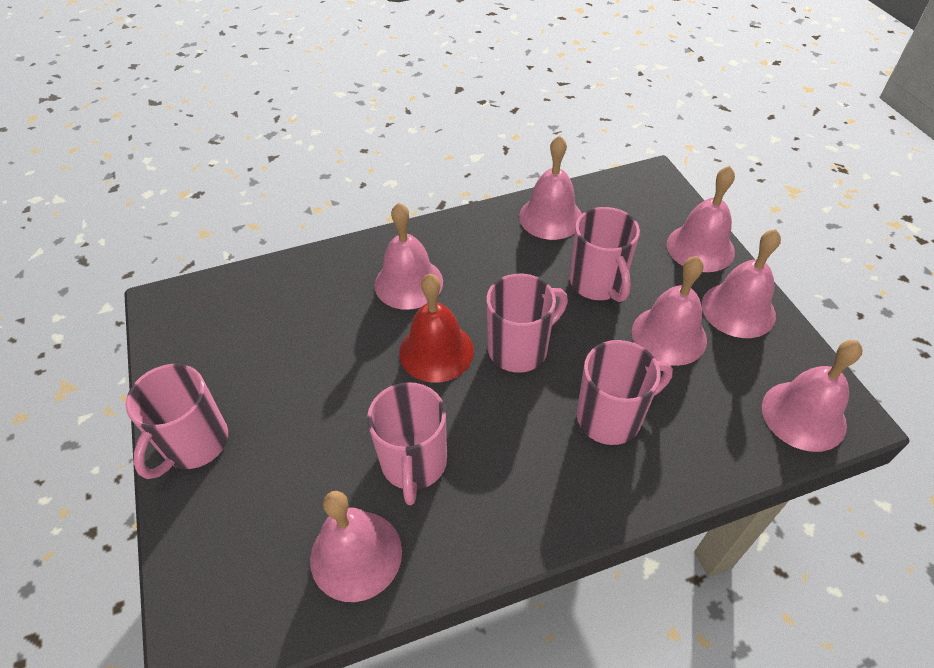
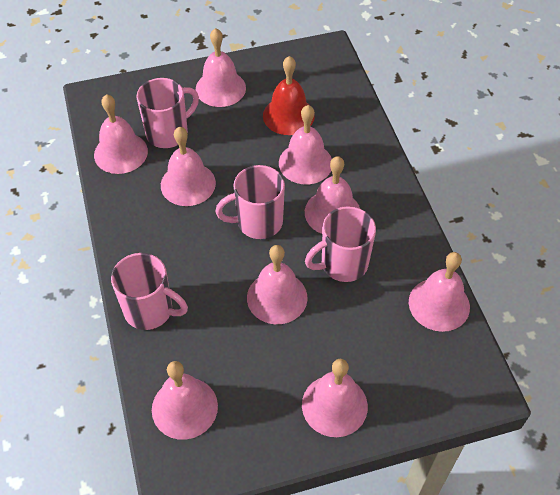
pink bell: 7 -> 9
pink mug: 5 -> 4

